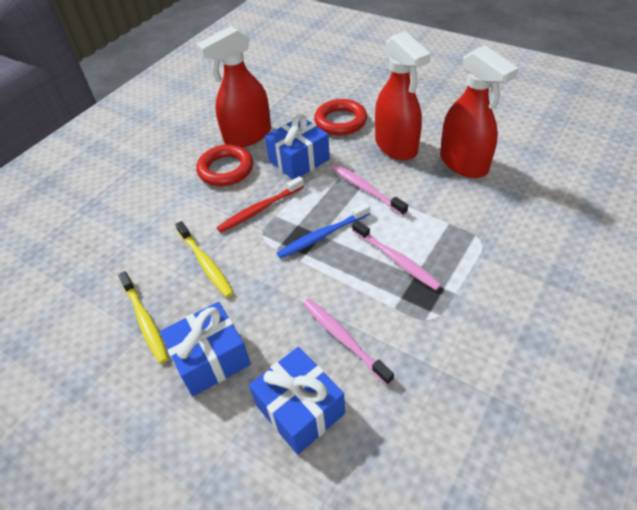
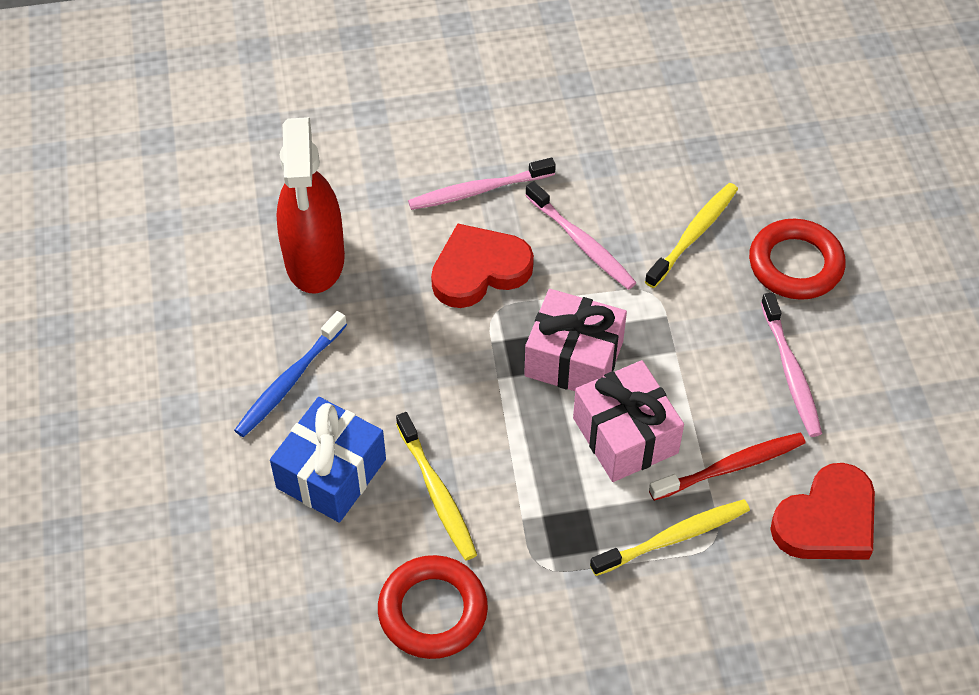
blue gift: 3 -> 1
pink gift: 0 -> 2
red heart: 0 -> 2
red spray bottle: 3 -> 1
yellow toothbrush: 2 -> 3

